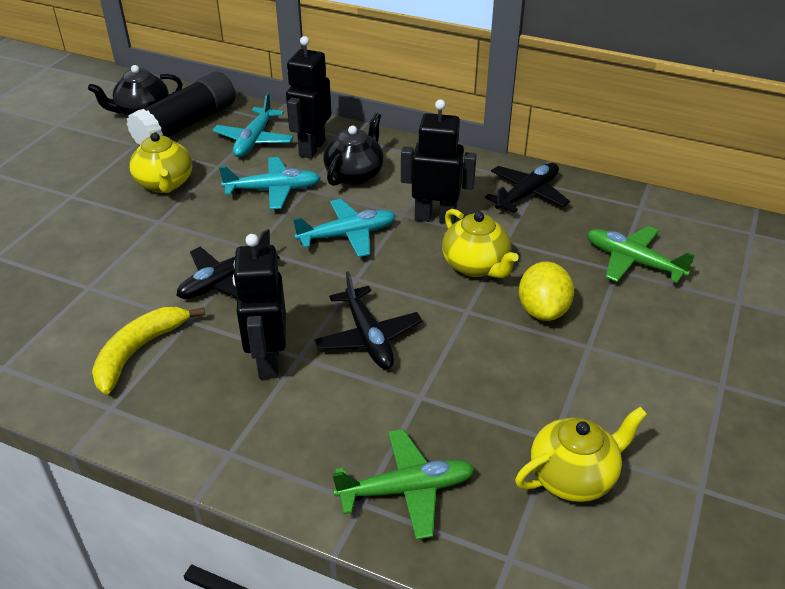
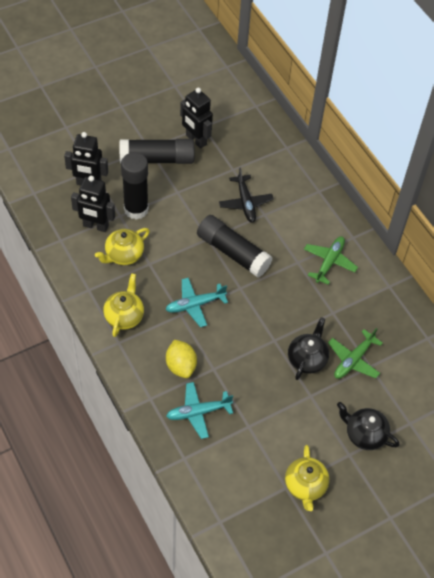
black glue stick: 1 -> 3
black plane: 3 -> 1
turquoise plane: 3 -> 2
yellow banana: 1 -> 0

